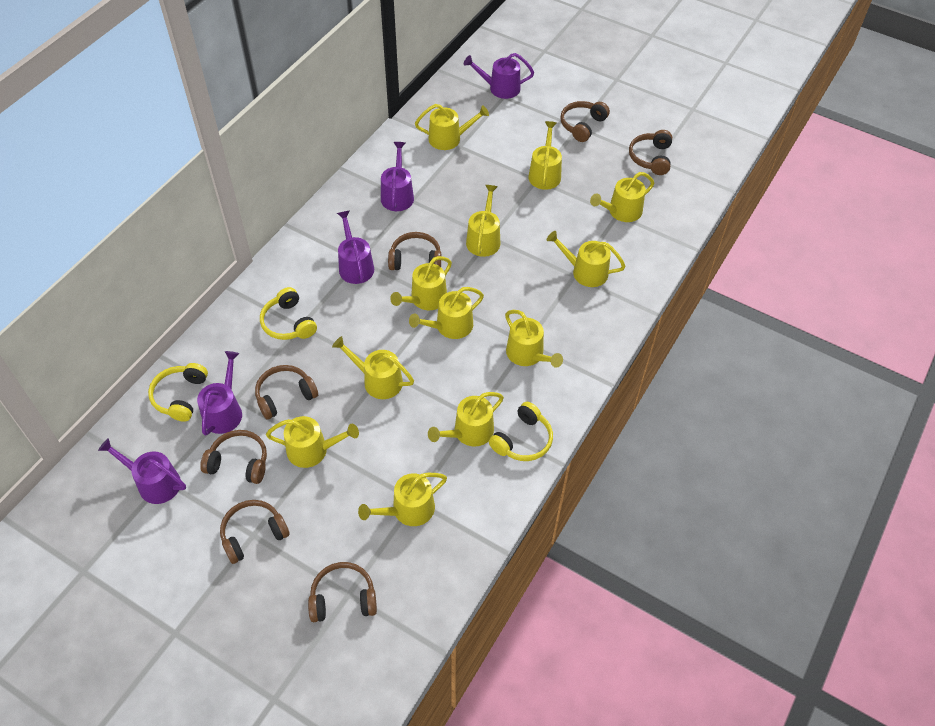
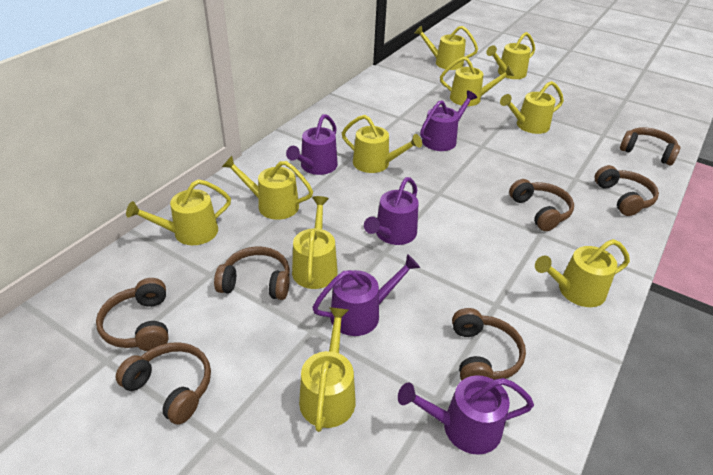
yellow headphones: 3 -> 0
yellow watering can: 12 -> 10

